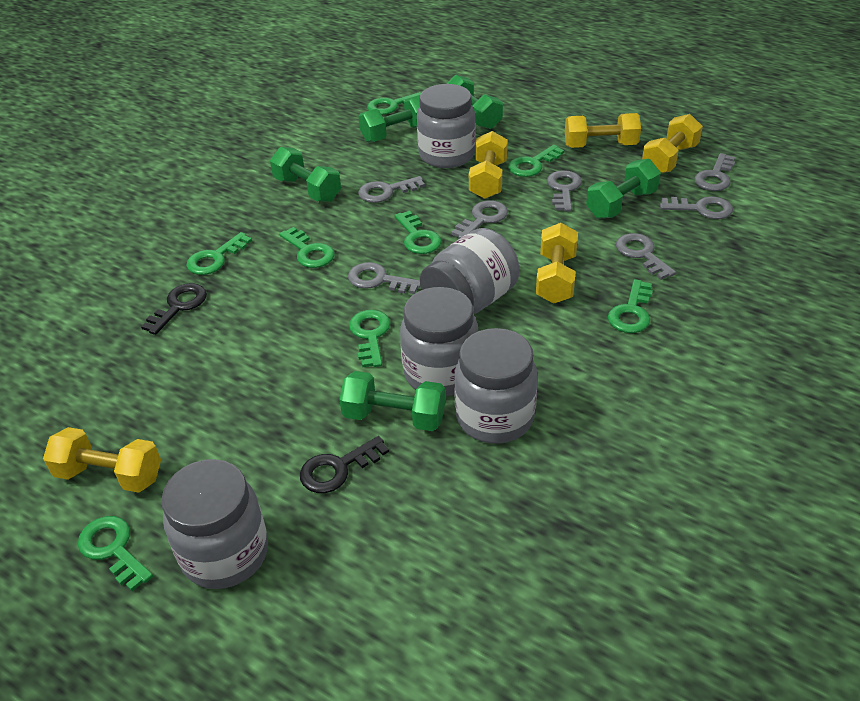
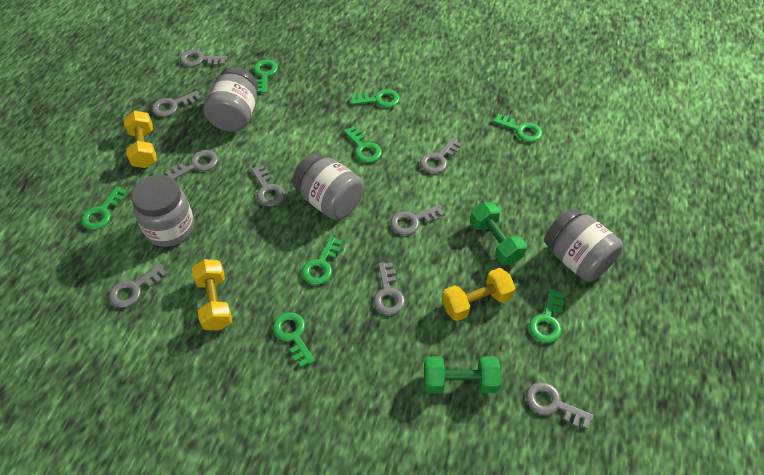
black key: 2 -> 0
green dumbbell: 5 -> 2
grey jar: 5 -> 4
grey key: 7 -> 9
yellow dumbbell: 5 -> 3

